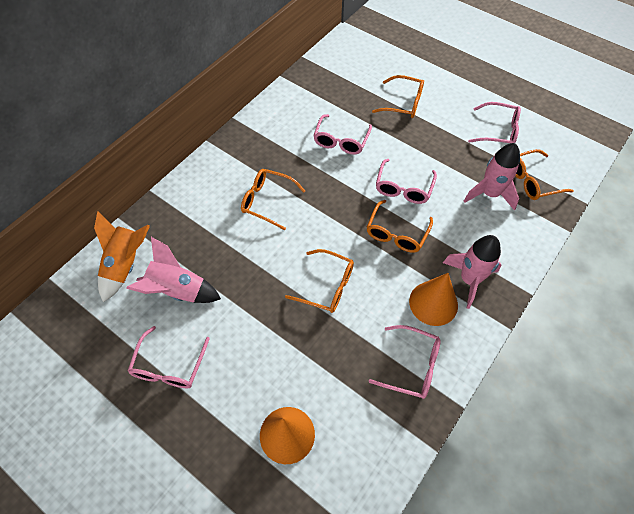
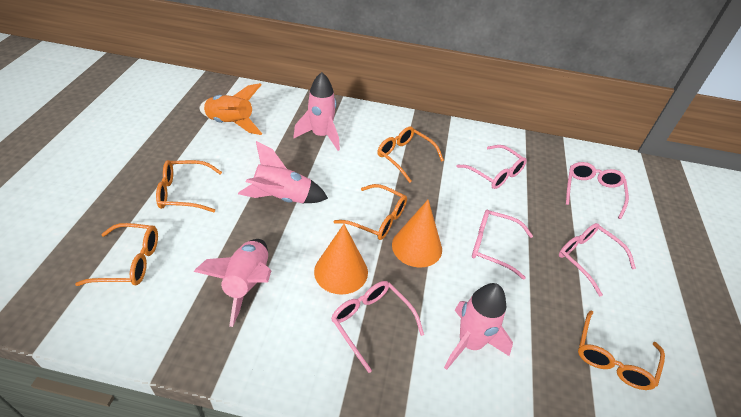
pink rocket: 3 -> 4

